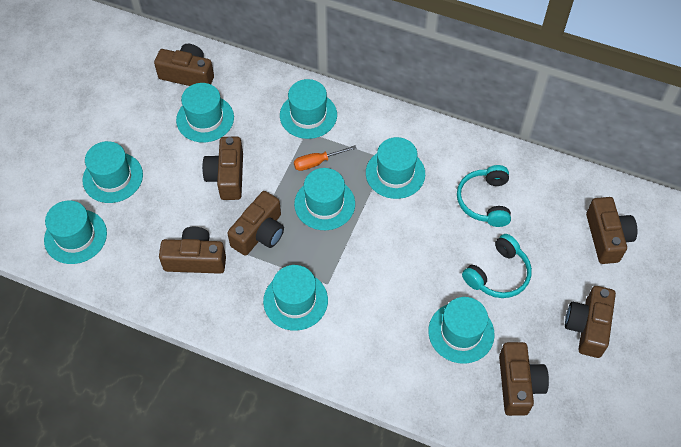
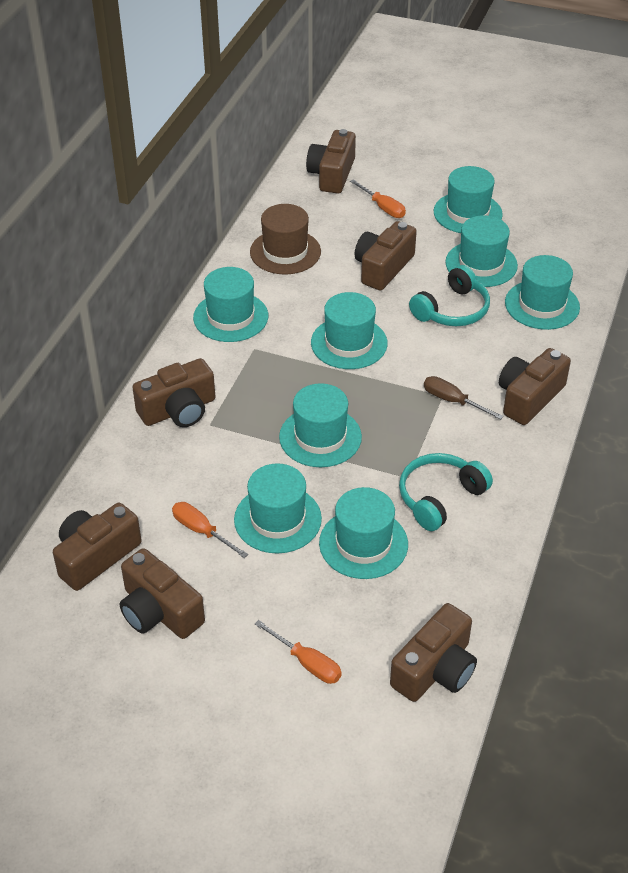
brown hat: 0 -> 1
brown screwdriver: 0 -> 1
orange screwdriver: 1 -> 3

